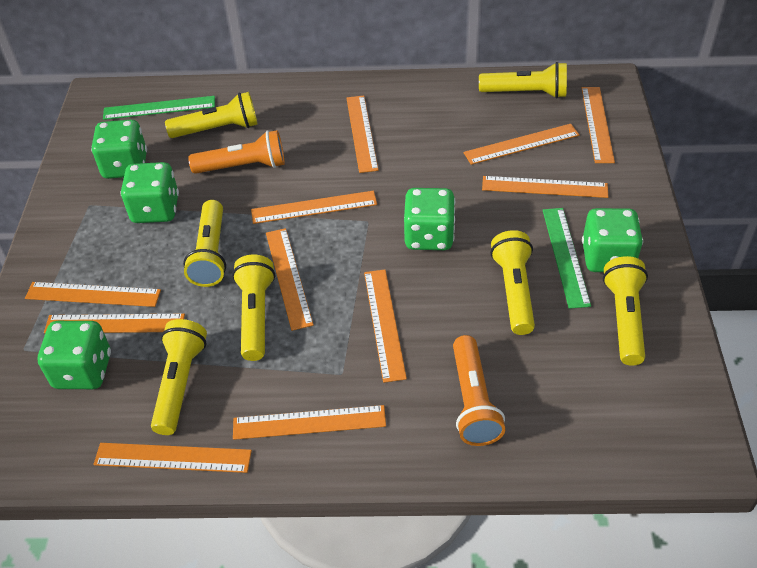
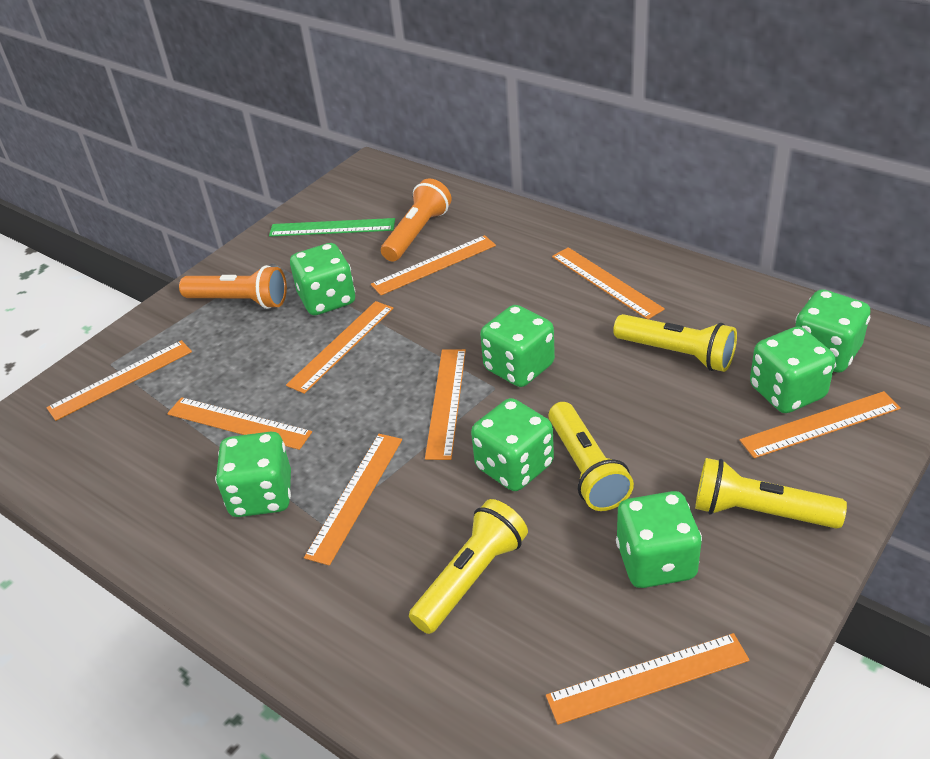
green dice: 5 -> 7
green ruler: 2 -> 1
orange ruler: 11 -> 9
yellow flashlight: 7 -> 4

